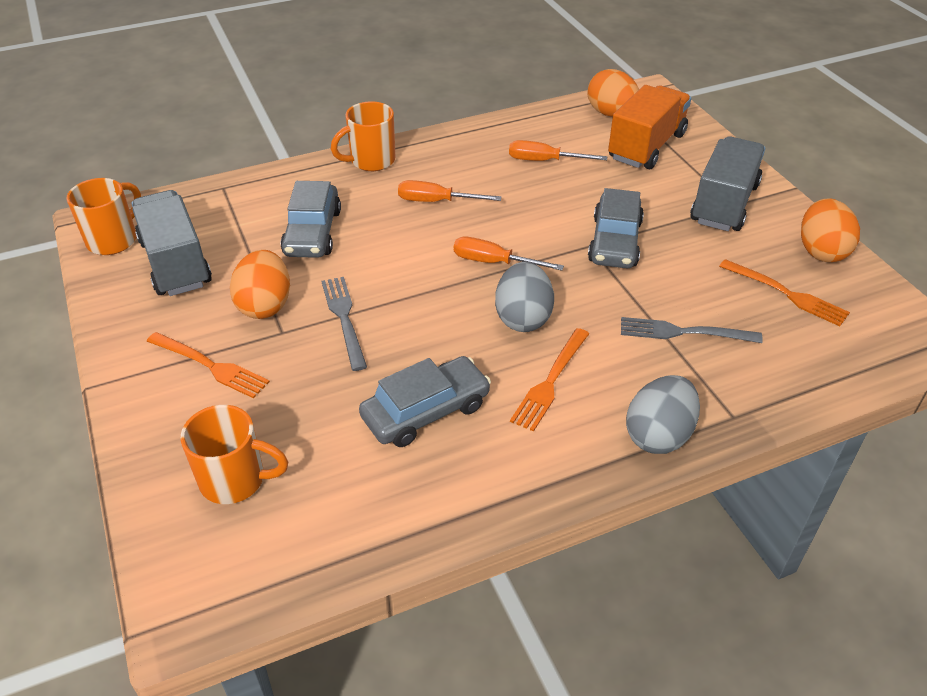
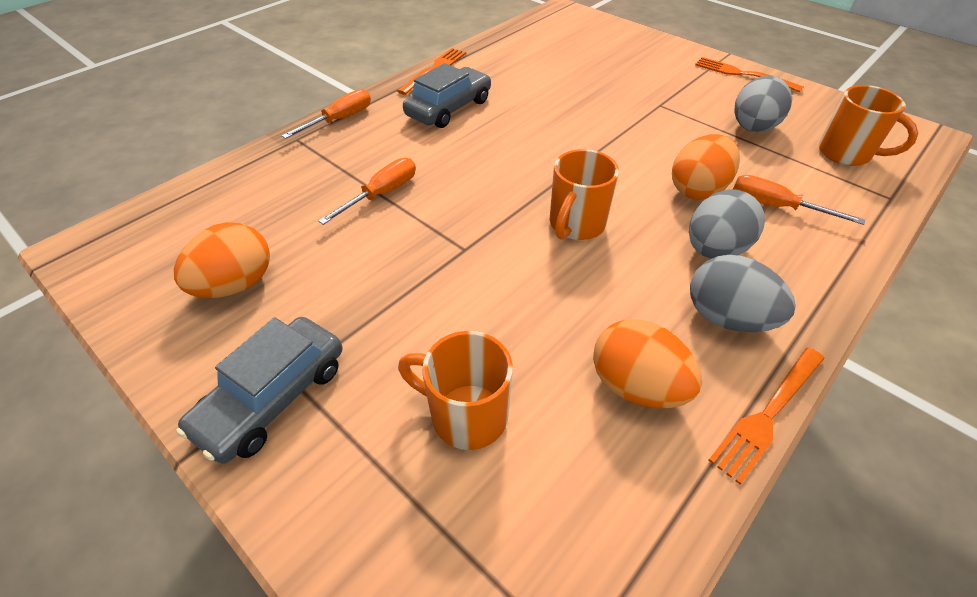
grey car: 3 -> 2
grey egg: 2 -> 3
grey fork: 2 -> 0
grey truck: 2 -> 0
orange truck: 1 -> 0

